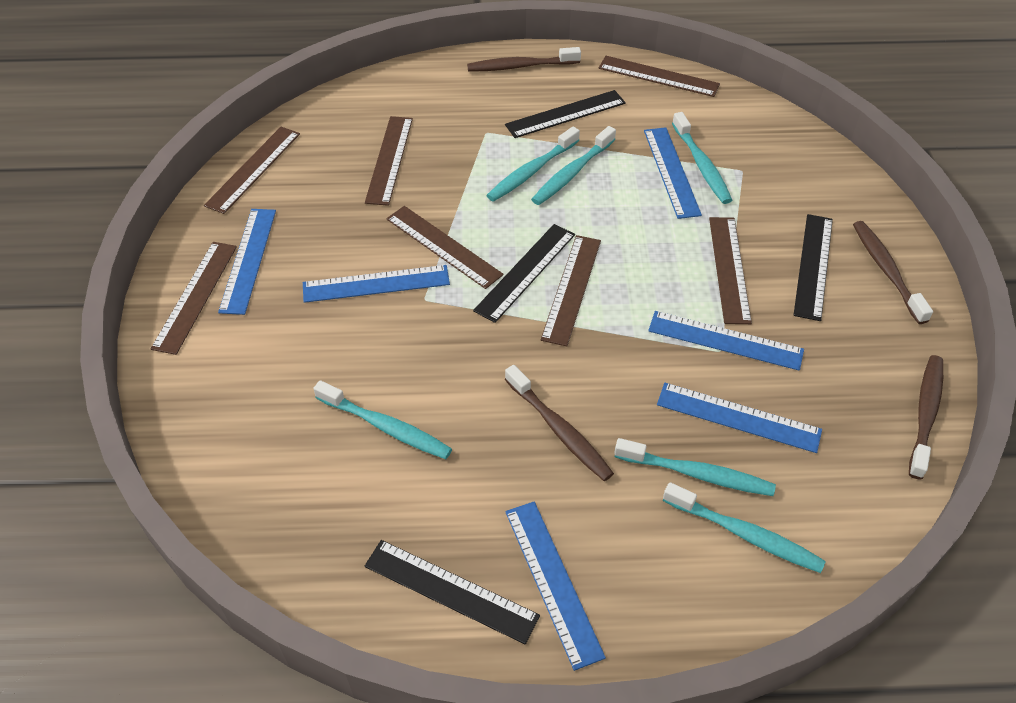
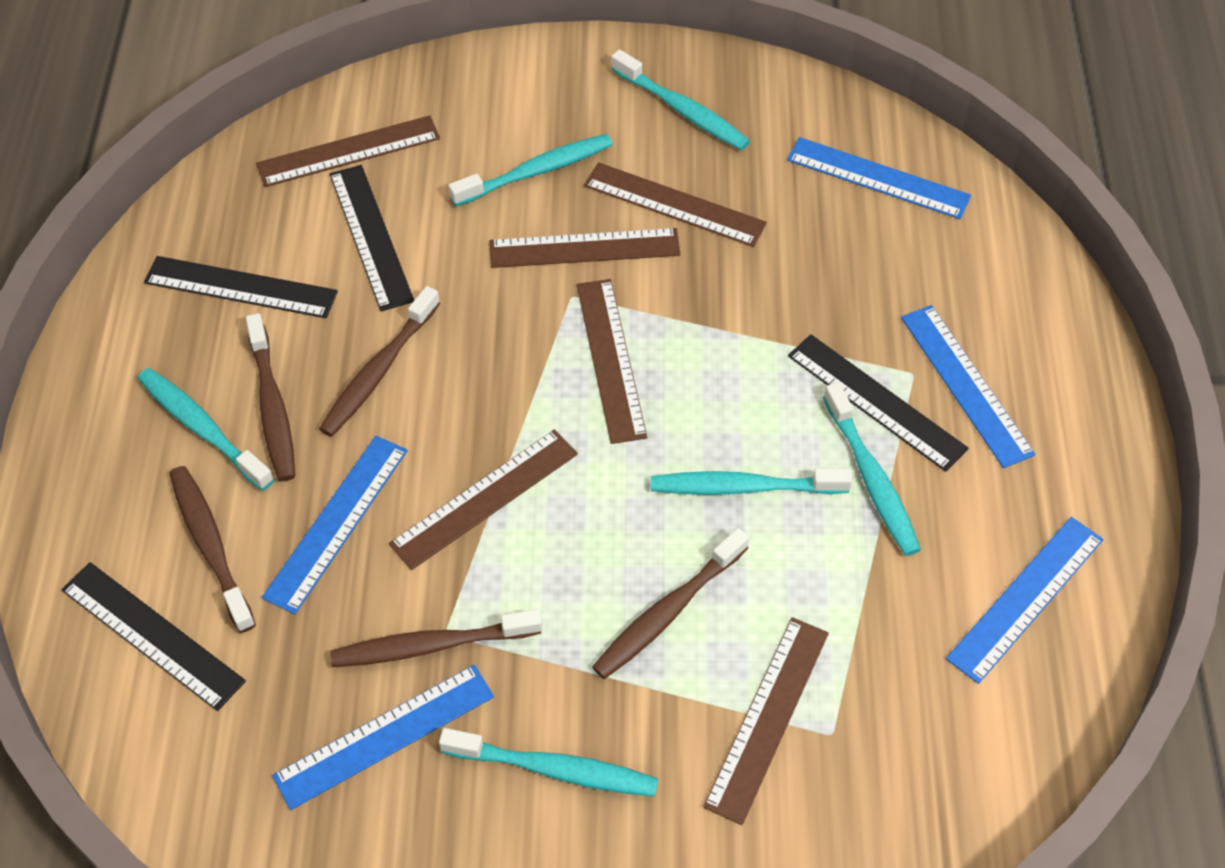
blue ruler: 6 -> 5
brown ruler: 7 -> 6
brown toothbrush: 4 -> 5

